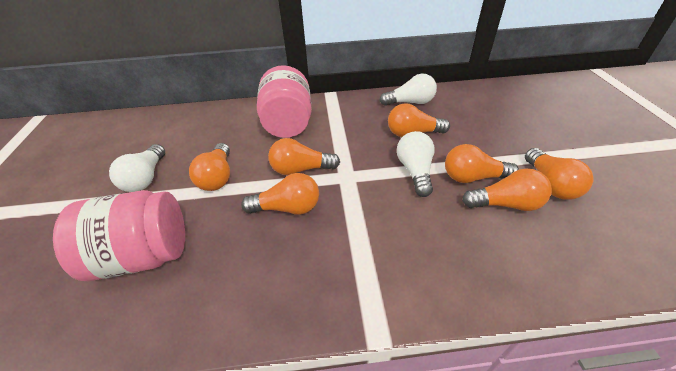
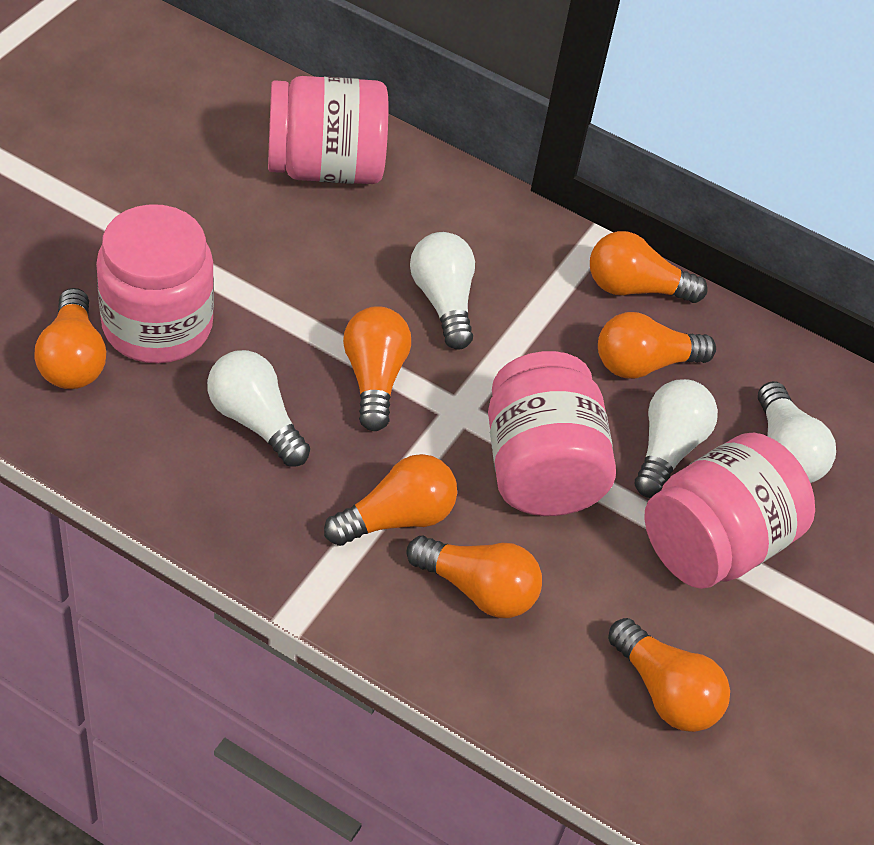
pink jar: 2 -> 4
white light bulb: 3 -> 4

